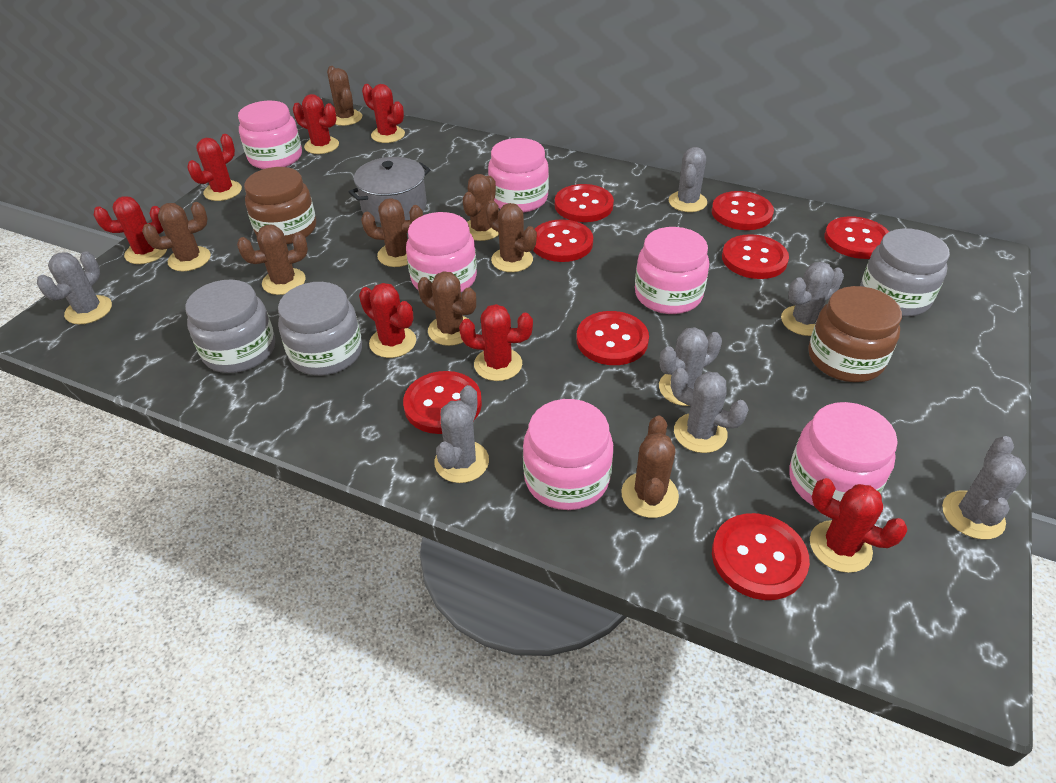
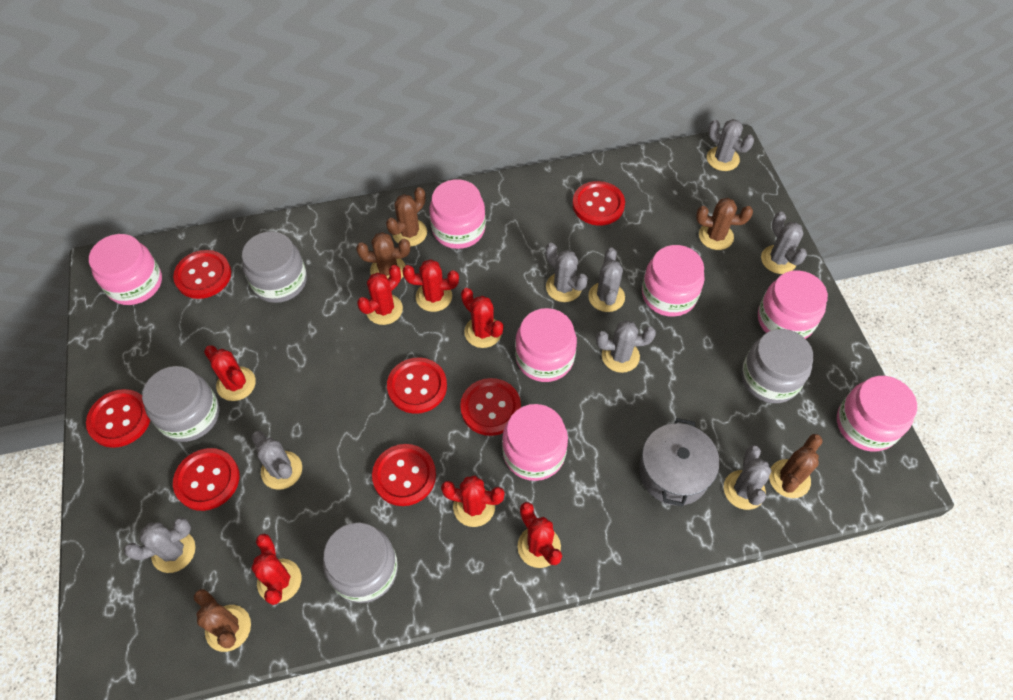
brown cactus: 8 -> 5
brown jar: 2 -> 0
grey cactus: 7 -> 8
grey jar: 3 -> 4
pink jar: 6 -> 7
red button: 8 -> 7

